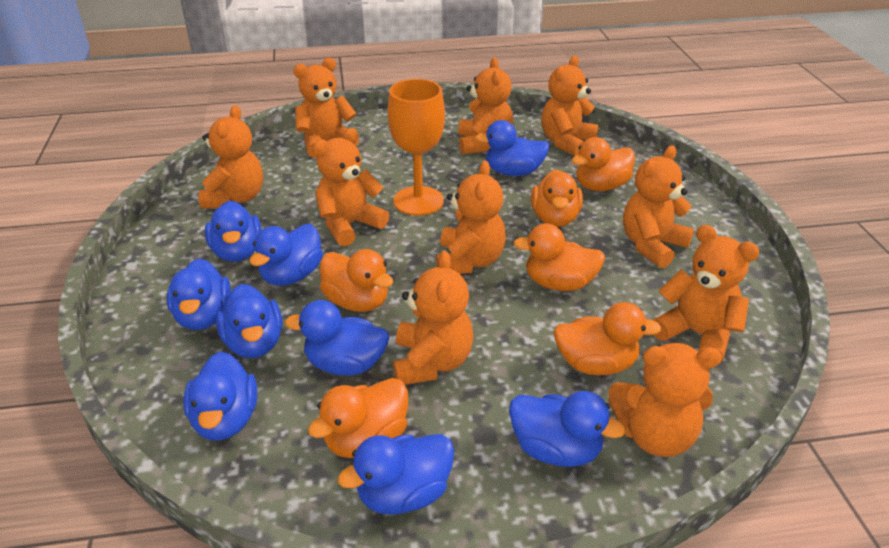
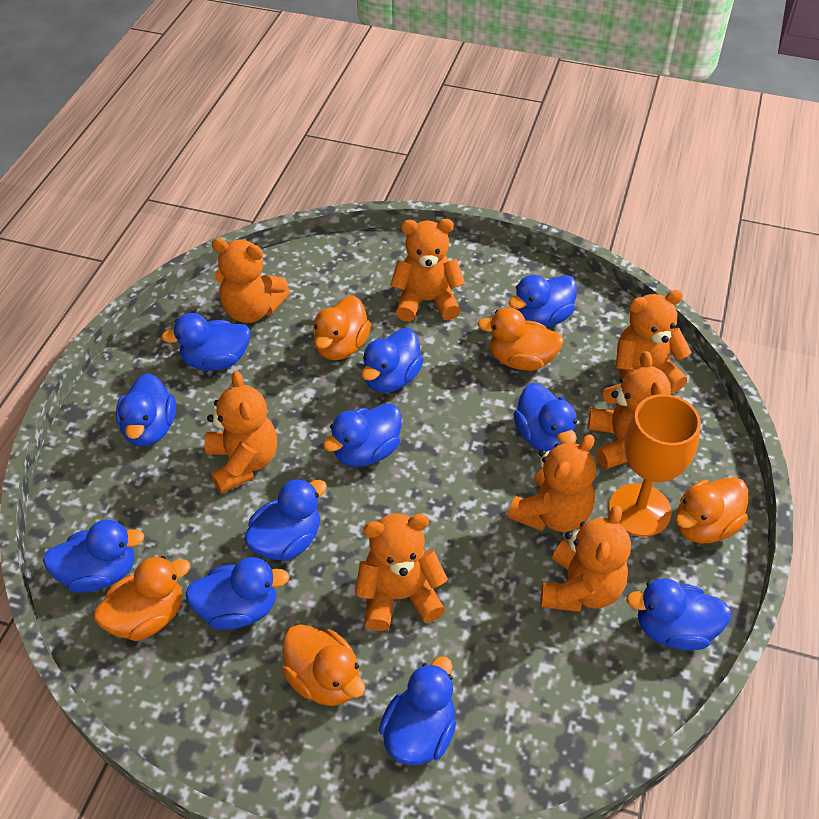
blue duck: 9 -> 11
orange duck: 6 -> 5
orange teddy bear: 10 -> 8

